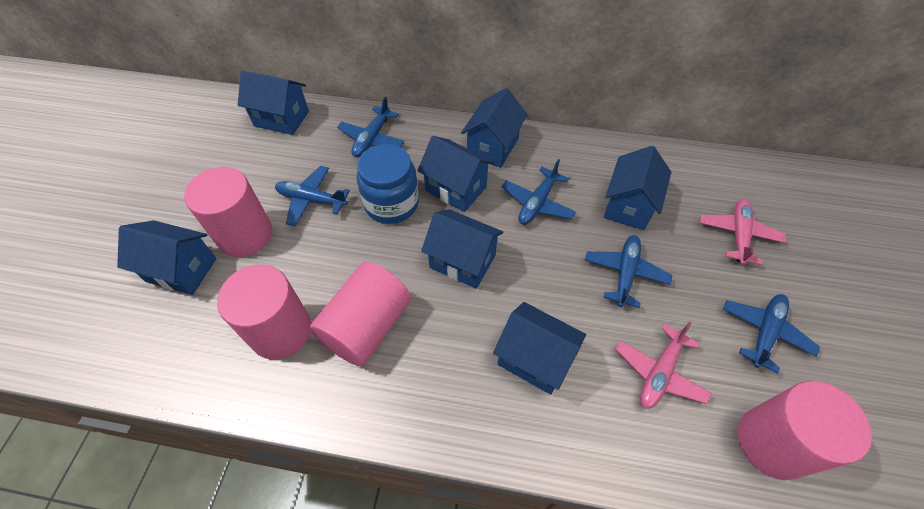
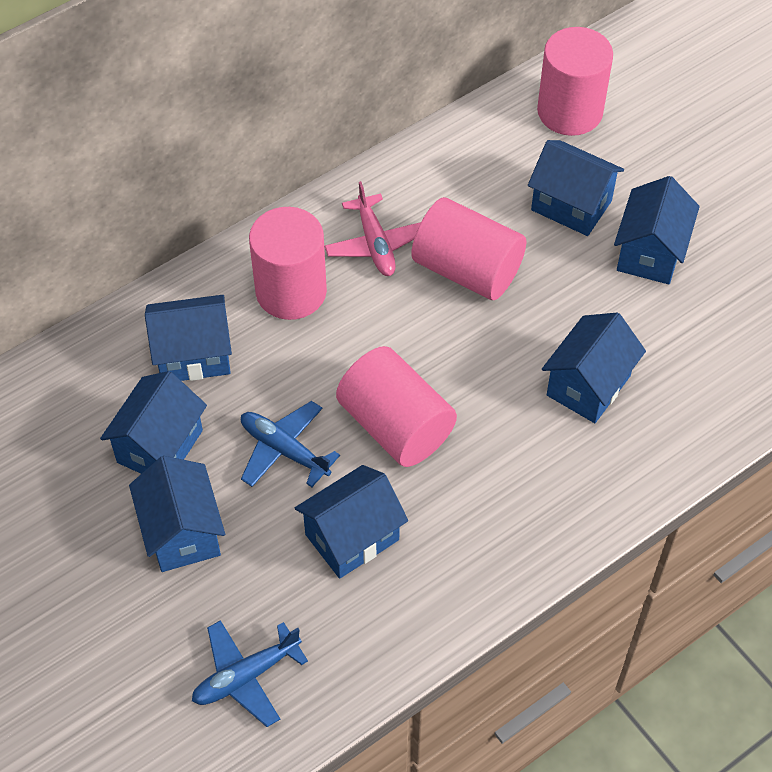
blue jar: 1 -> 0
blue plane: 5 -> 2
pink plane: 2 -> 1

